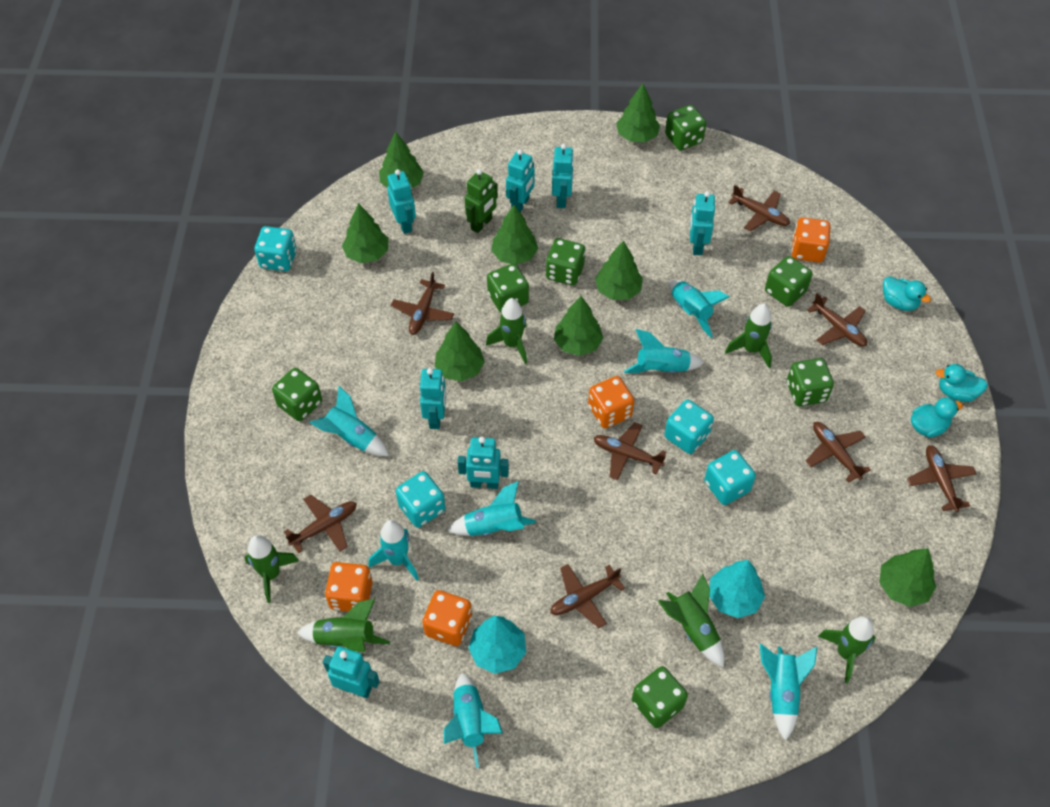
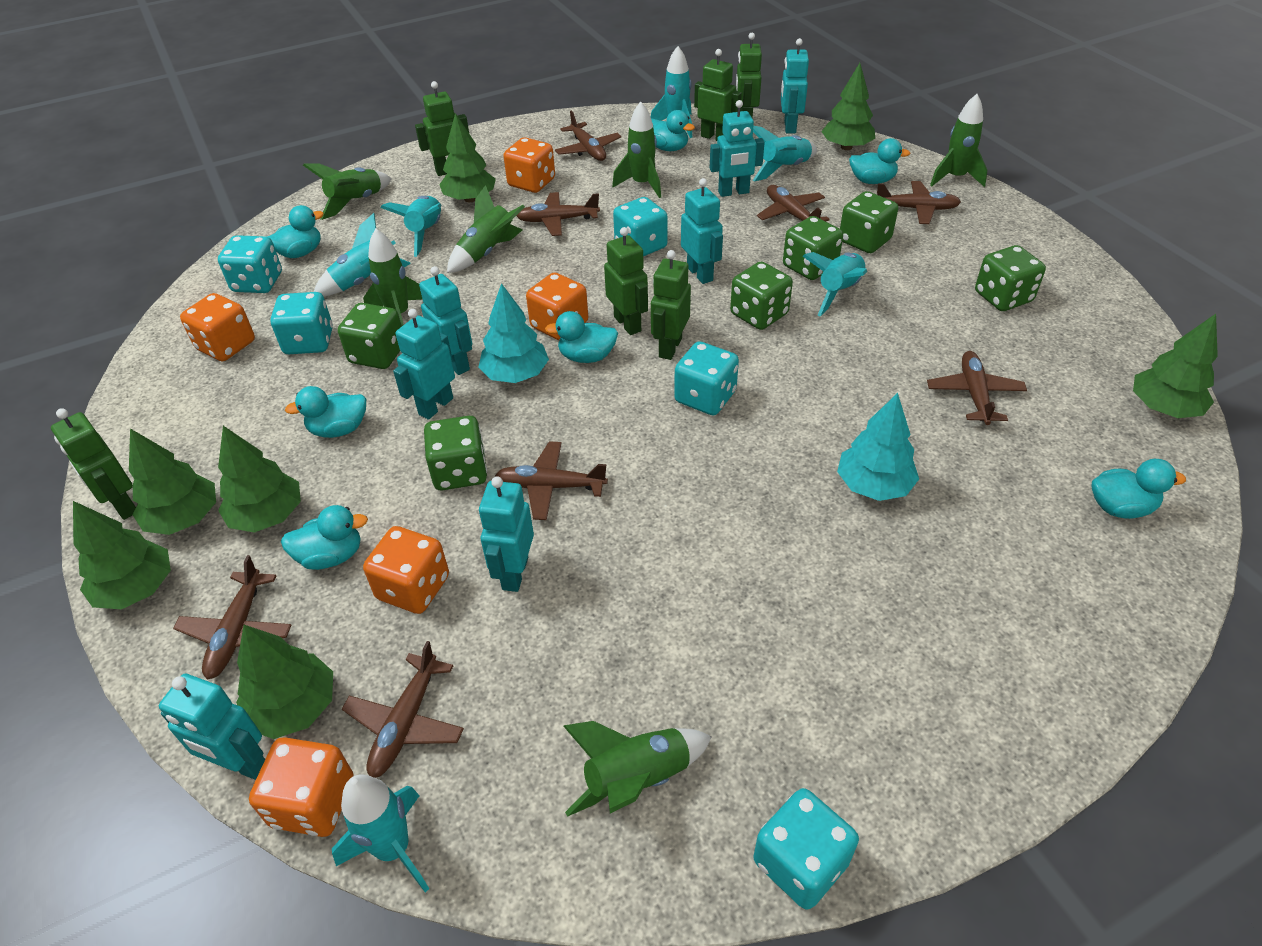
green dice: 7 -> 6
green robot: 1 -> 6
green tree: 8 -> 7
orange dice: 4 -> 5
turquoise dice: 4 -> 5
turquoise duck: 3 -> 7
turquoise rocket: 7 -> 6

